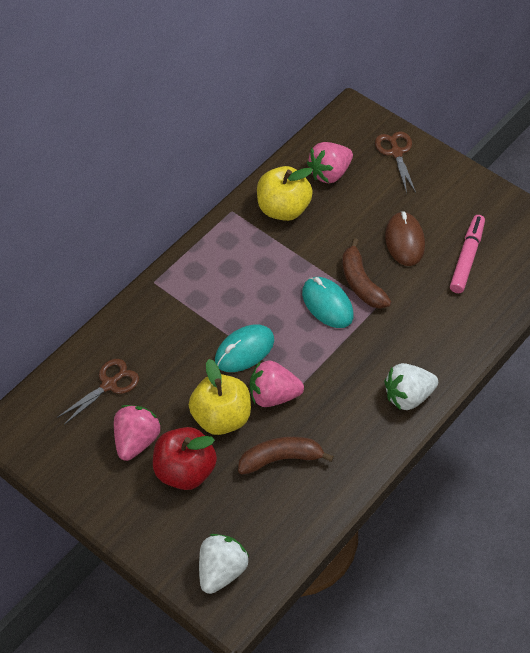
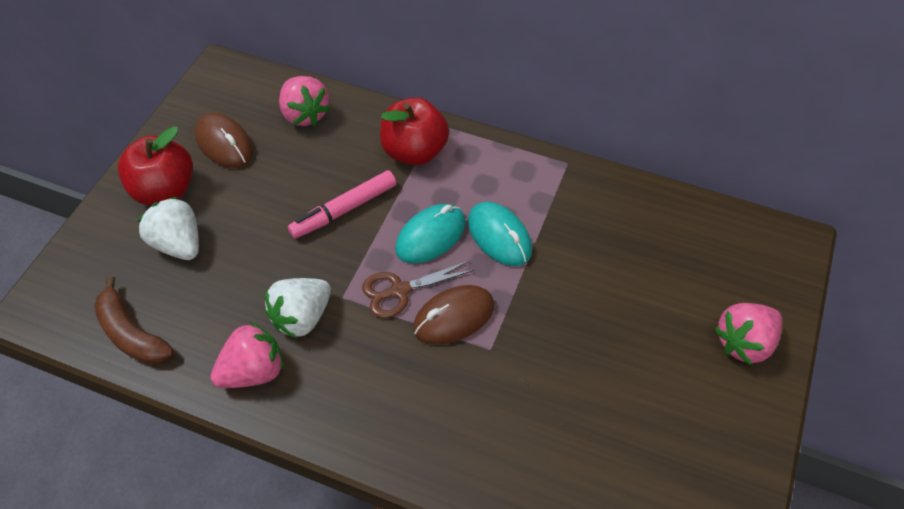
brown banana: 2 -> 1
brown mouse: 1 -> 2
brown scissors: 2 -> 1
red apple: 1 -> 2
yellow apple: 2 -> 0

